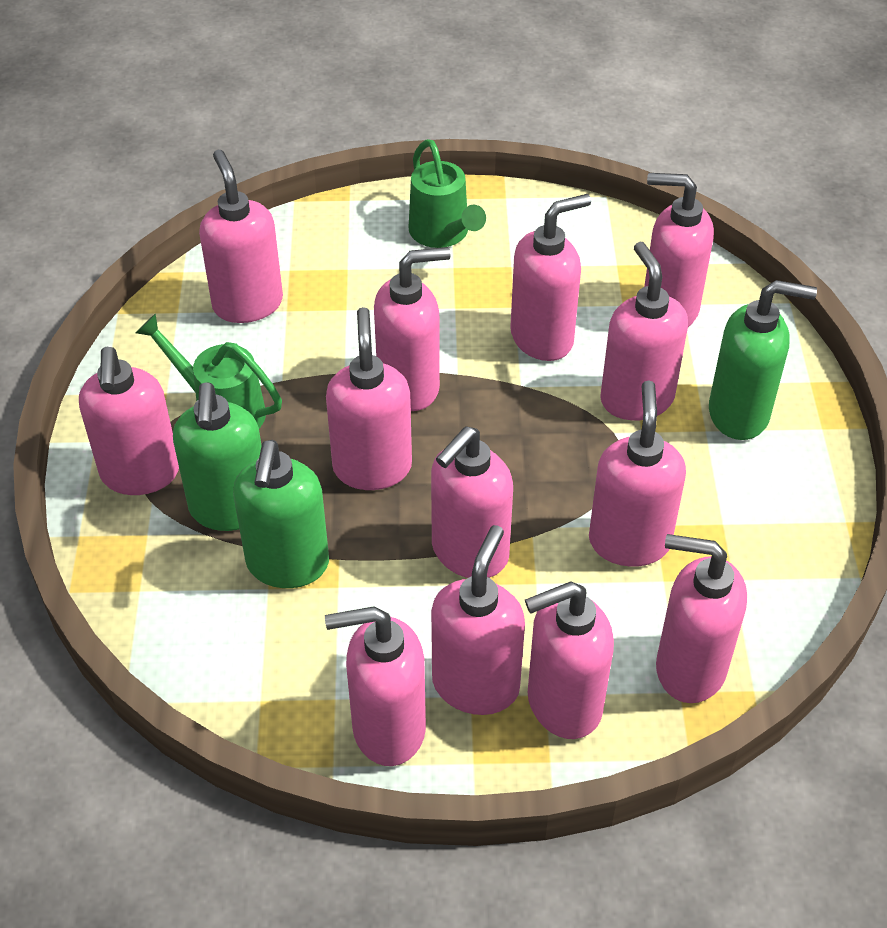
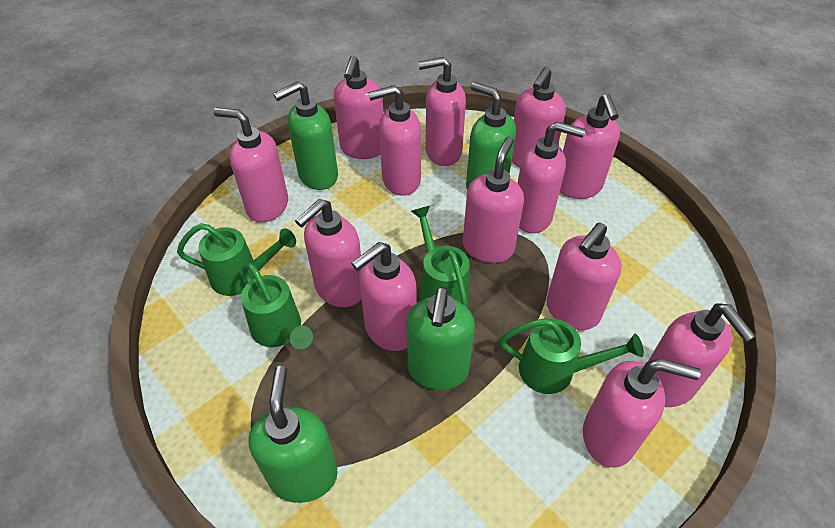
green soap dispenser: 3 -> 4
green watering can: 2 -> 4

